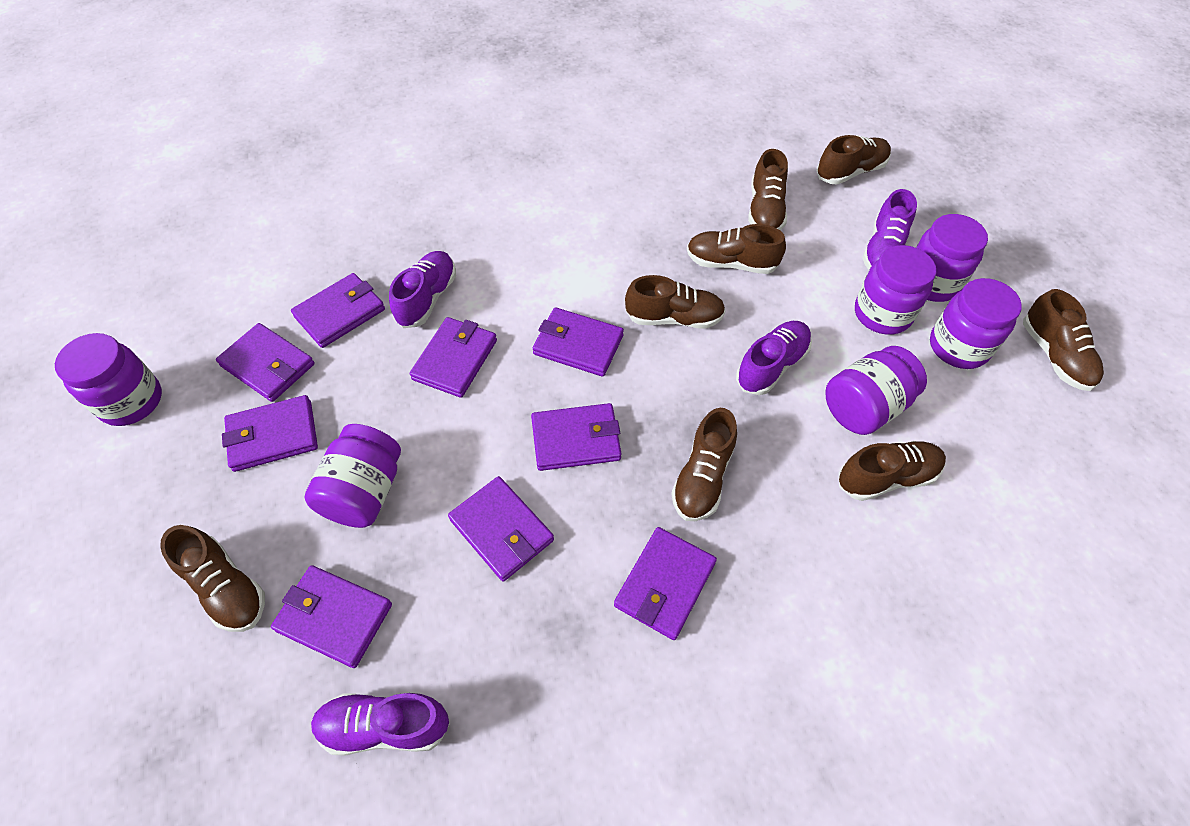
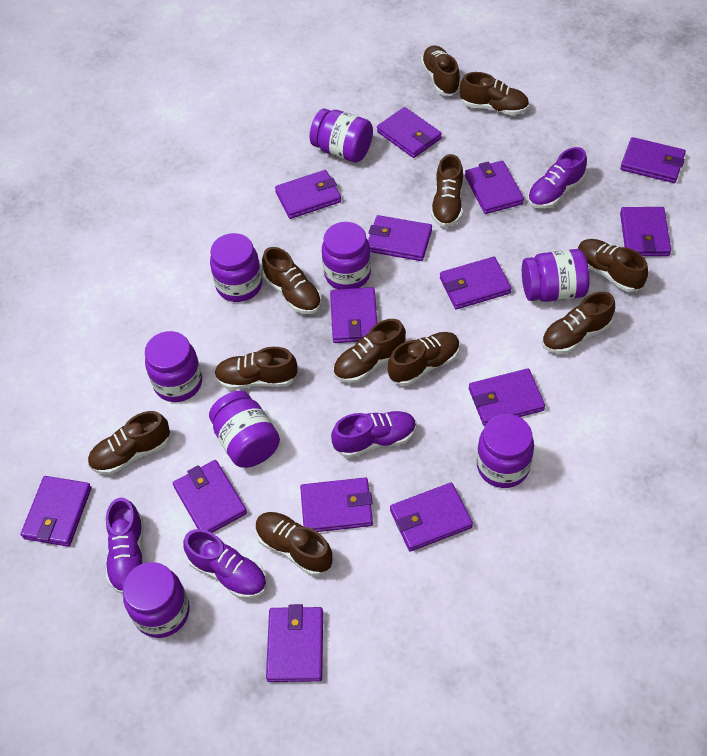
brown shoe: 8 -> 11
purple jar: 6 -> 8
purple wallet: 9 -> 14

